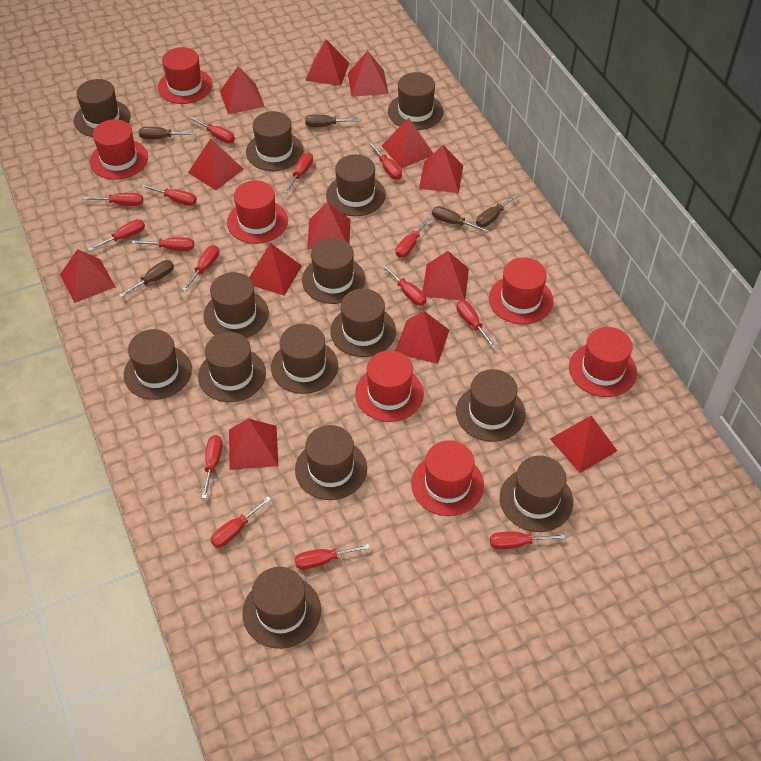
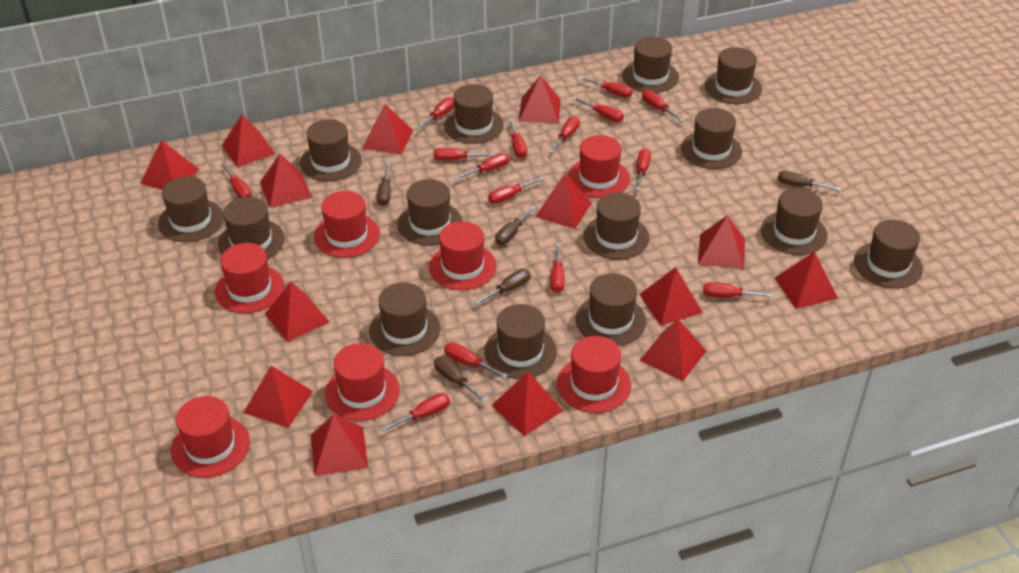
red pyramid: 13 -> 14

